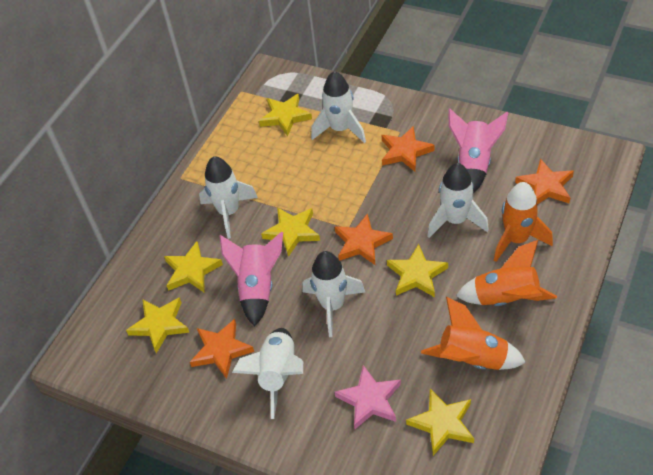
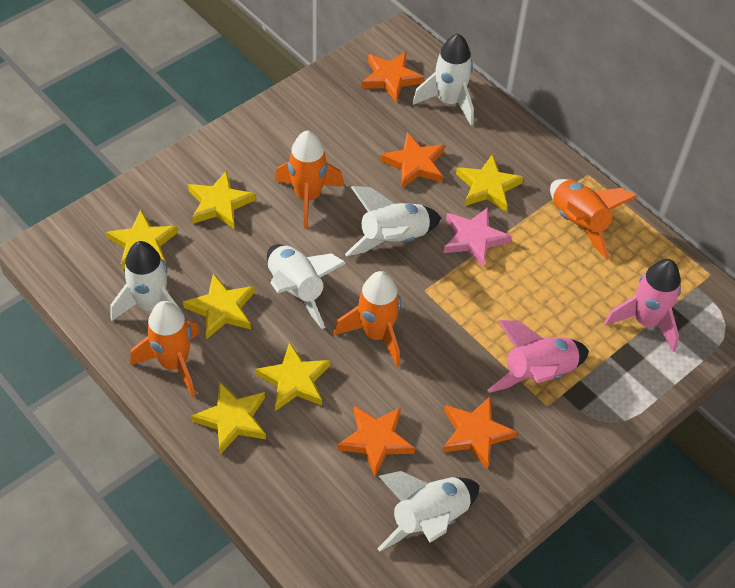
orange rocket: 3 -> 4

